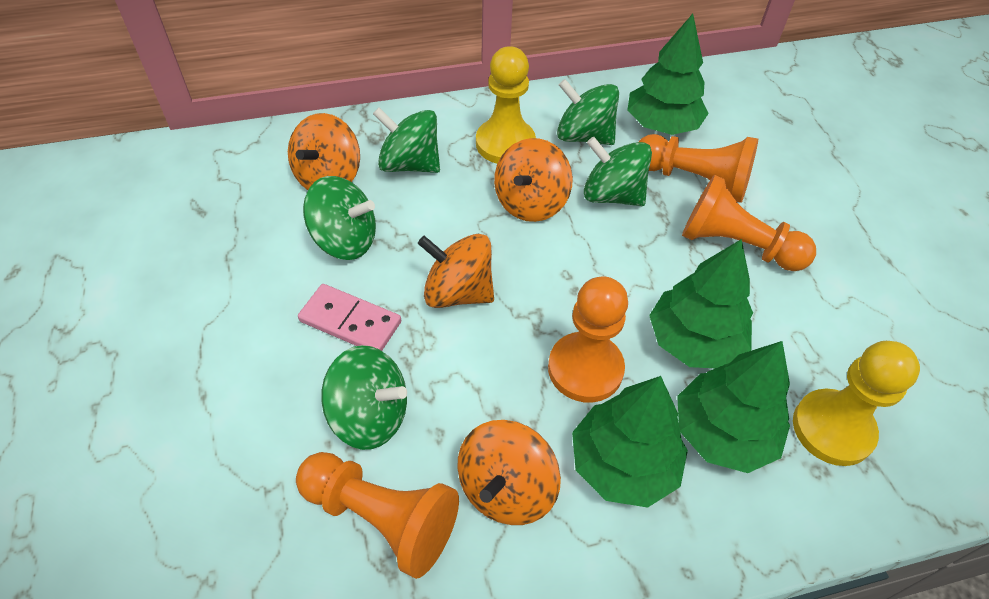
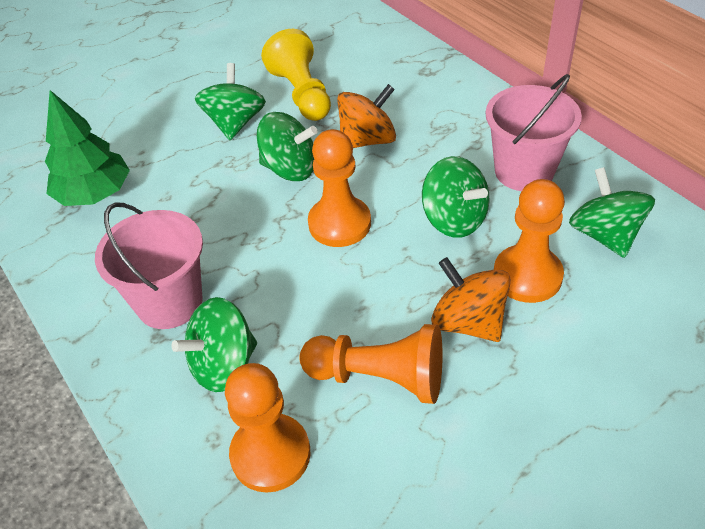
green tree: 4 -> 1
orange spinning top: 4 -> 2
pink bucket: 0 -> 2
pink domino: 1 -> 0
yellow pawn: 2 -> 1

